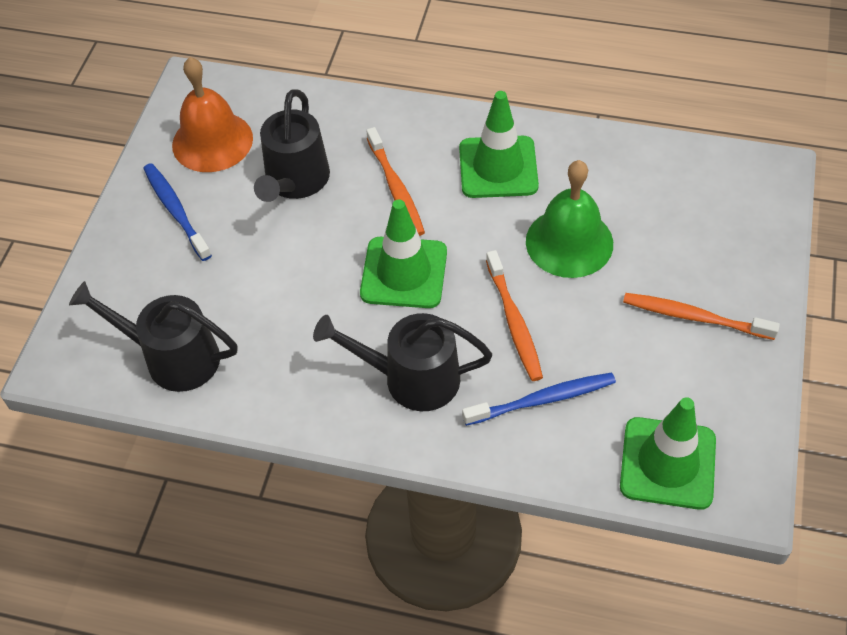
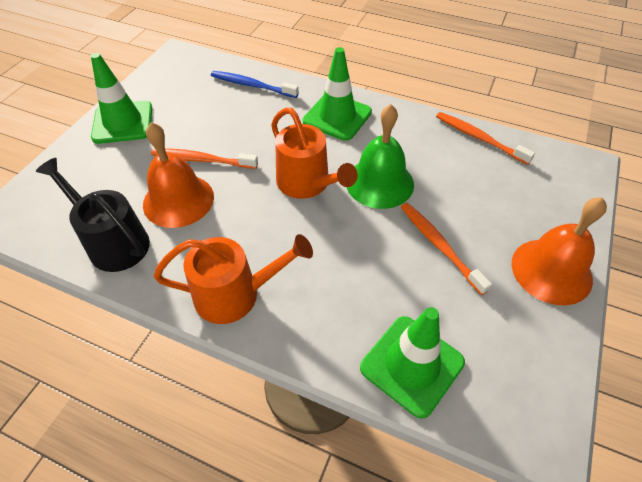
black watering can: 3 -> 1
blue toothbrush: 2 -> 1
orange bell: 1 -> 2
orange watering can: 0 -> 2

